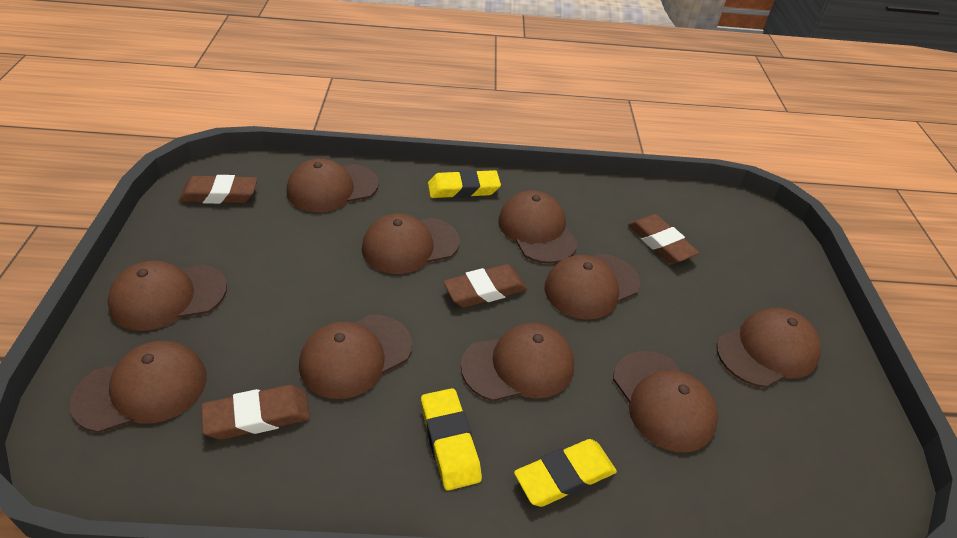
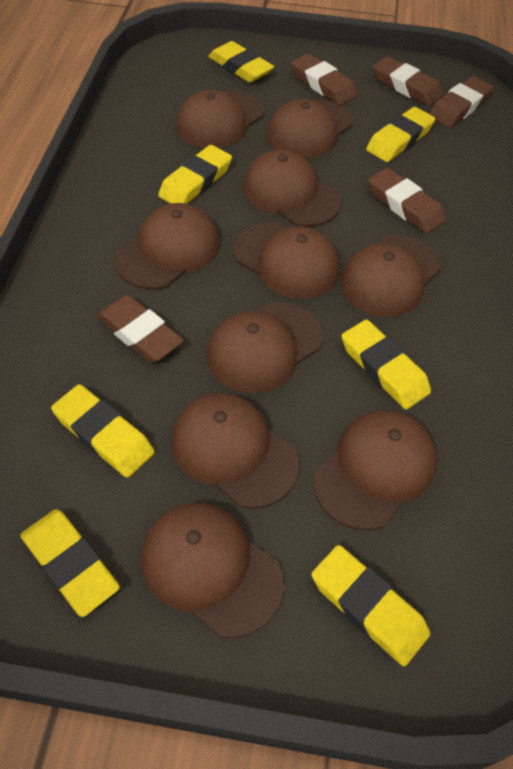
brown eraser: 4 -> 5
yellow eraser: 3 -> 7

